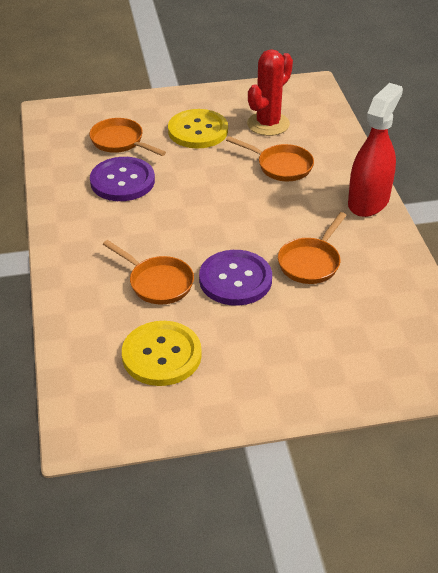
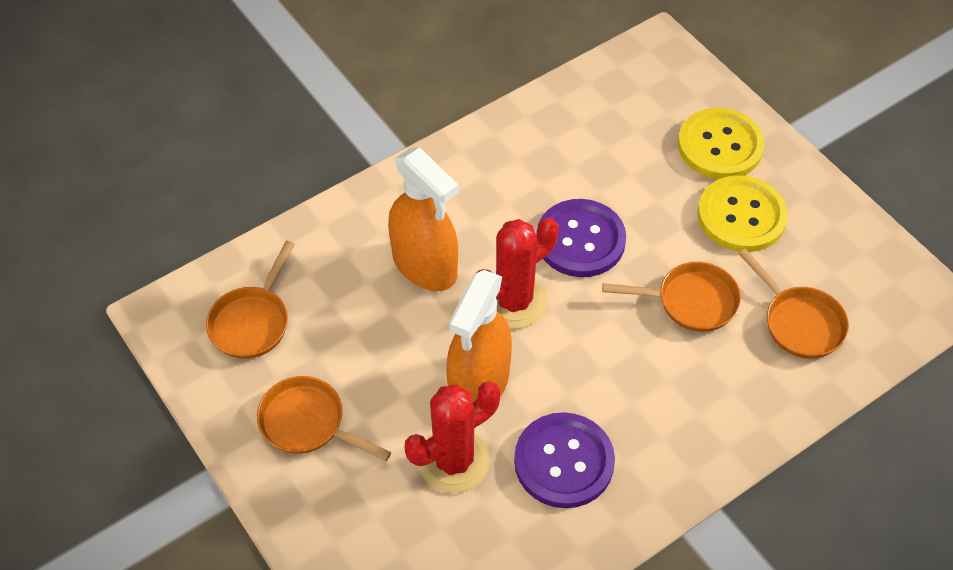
orange spray bottle: 0 -> 2
red cactus: 1 -> 2
red spray bottle: 1 -> 0

